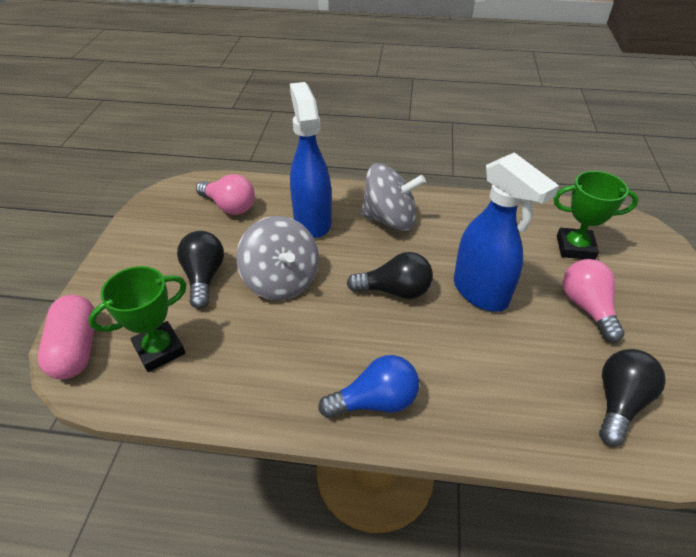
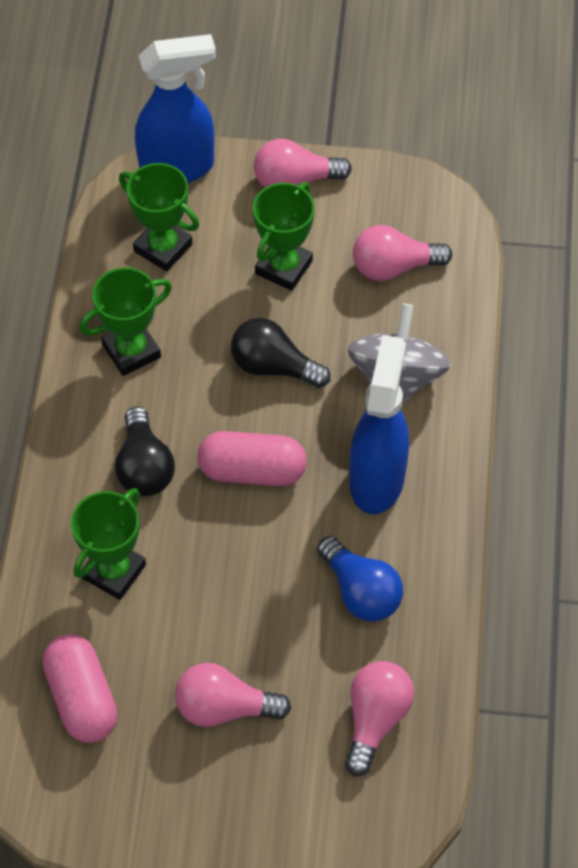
black light bulb: 3 -> 2
green trophy: 2 -> 4
grey spinning top: 2 -> 1
pink capsule: 1 -> 2
pink light bulb: 2 -> 4

